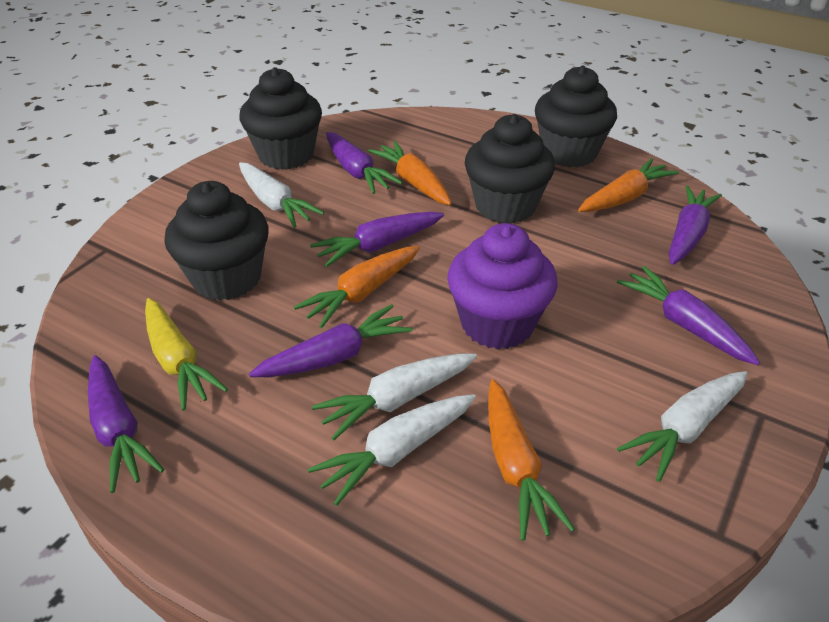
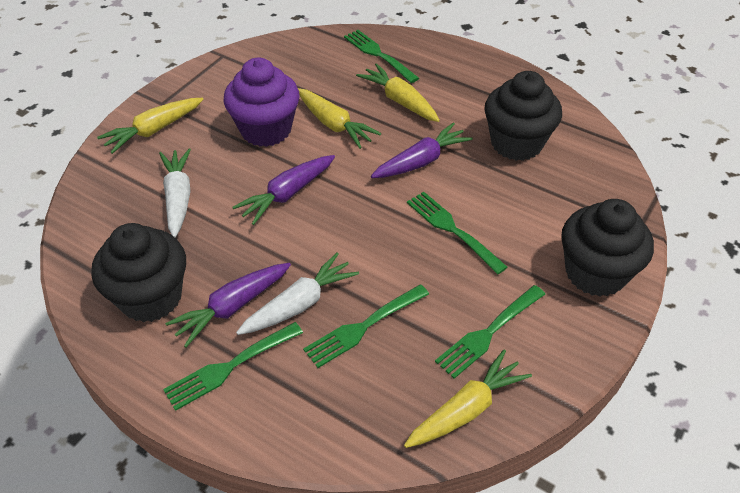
black cupcake: 4 -> 3
green fork: 0 -> 5
orange carrot: 4 -> 0
purple carrot: 6 -> 3
white carrot: 4 -> 2
yellow carrot: 1 -> 4

